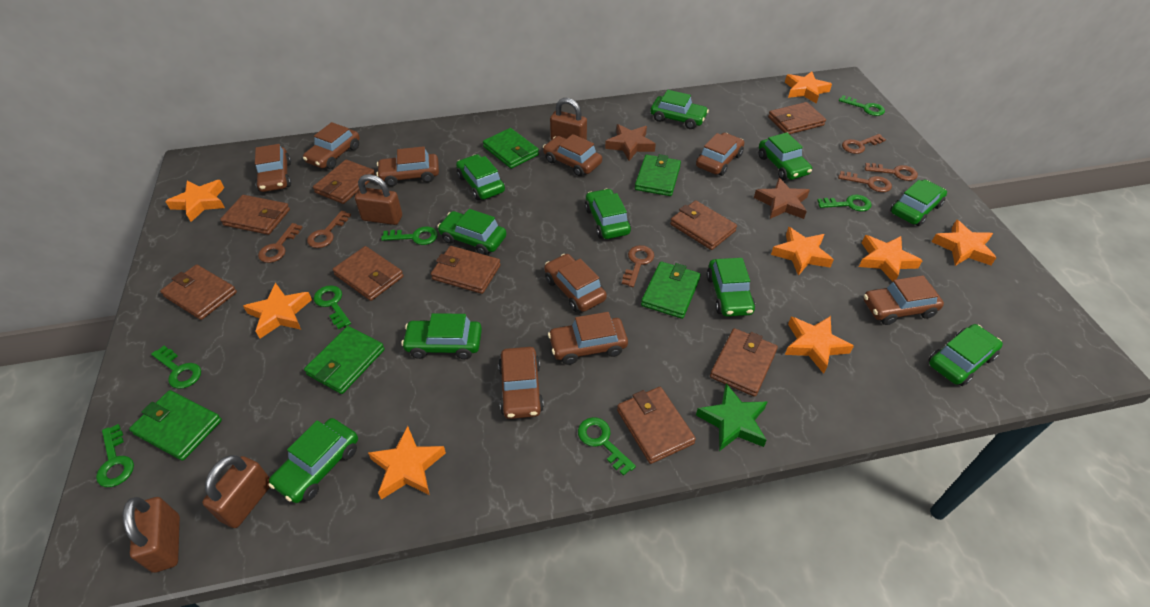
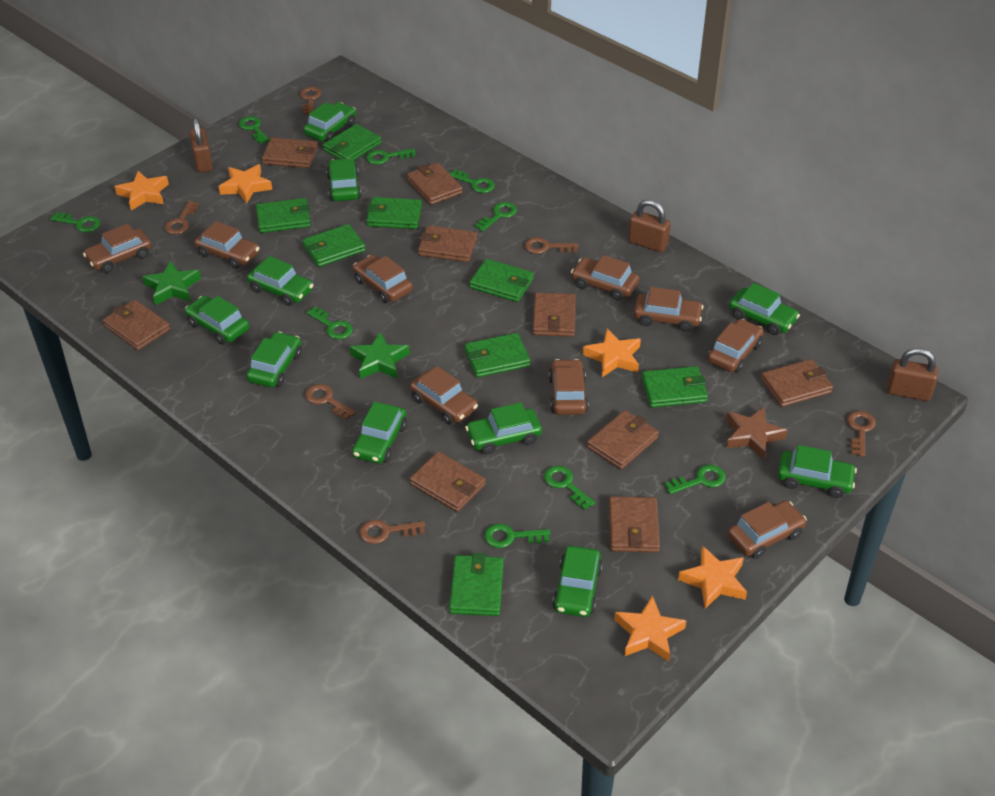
brown padlock: 4 -> 3
brown star: 2 -> 1
green key: 7 -> 9
green star: 1 -> 2
green wallet: 5 -> 8
orange star: 8 -> 5

